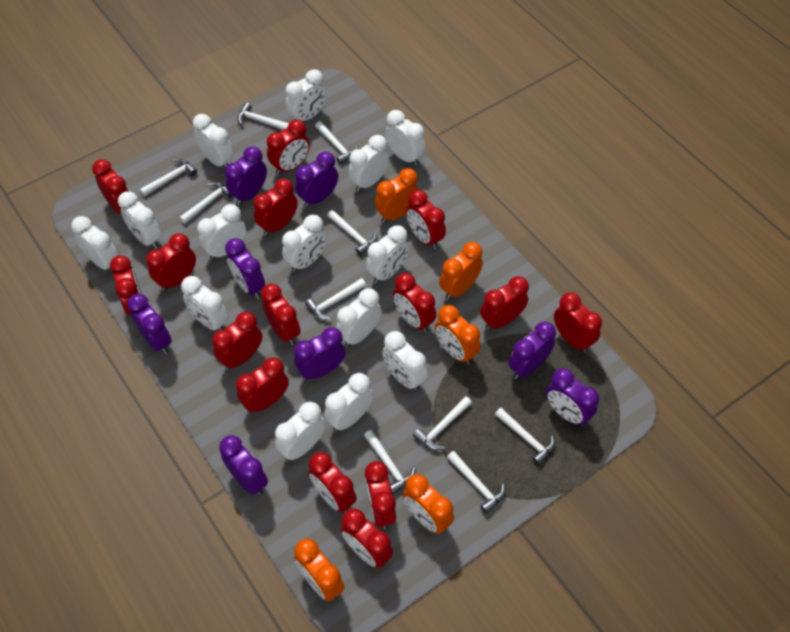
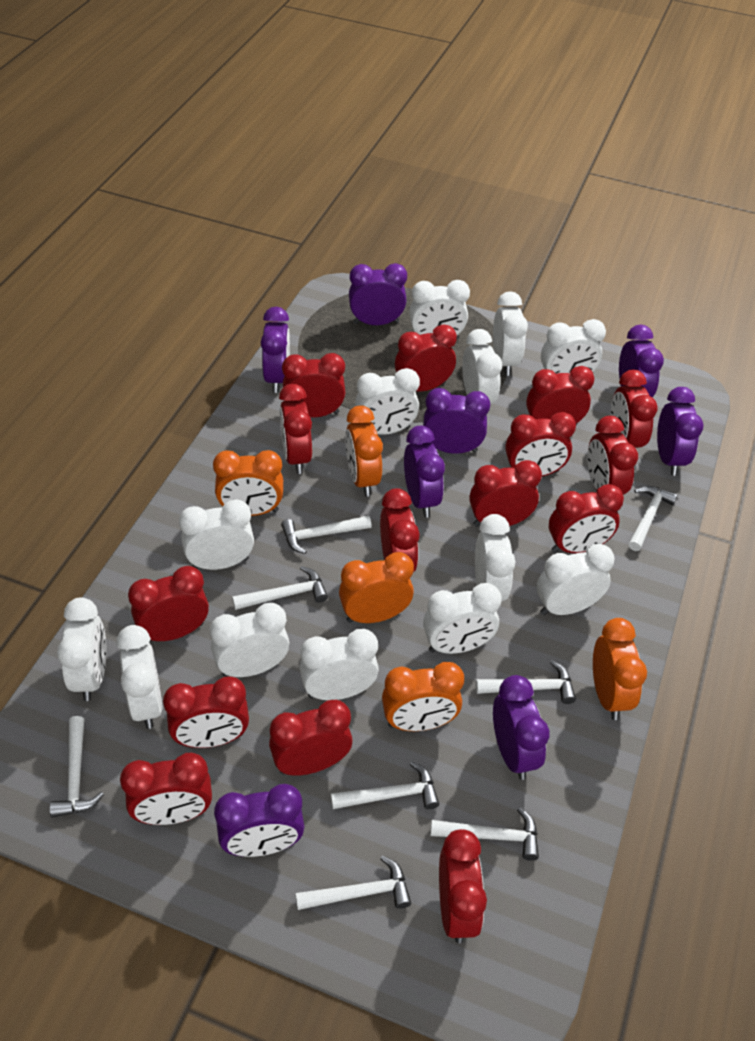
white clock: 14 -> 13
white hammer: 10 -> 8

